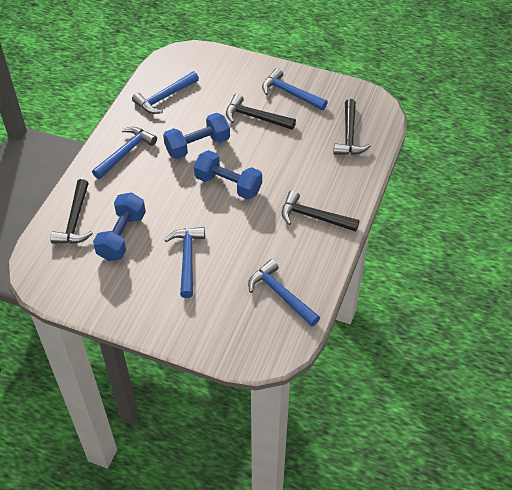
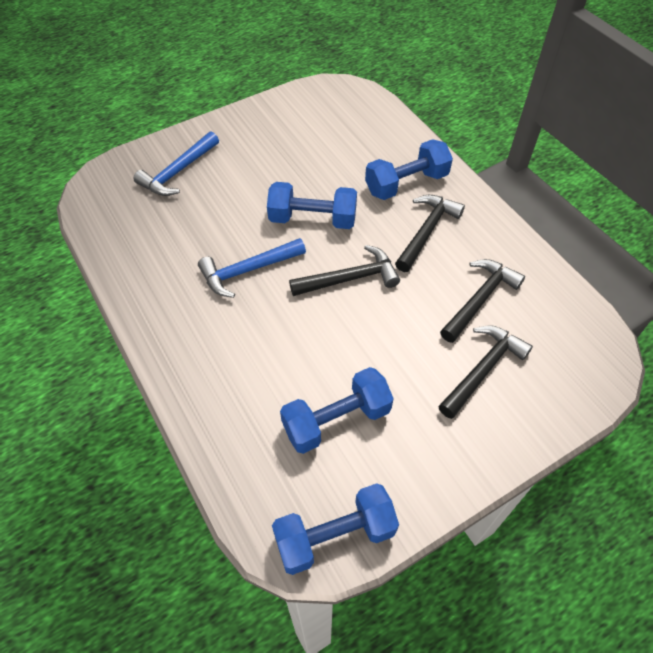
blue dumbbell: 3 -> 4
blue hammer: 5 -> 2

